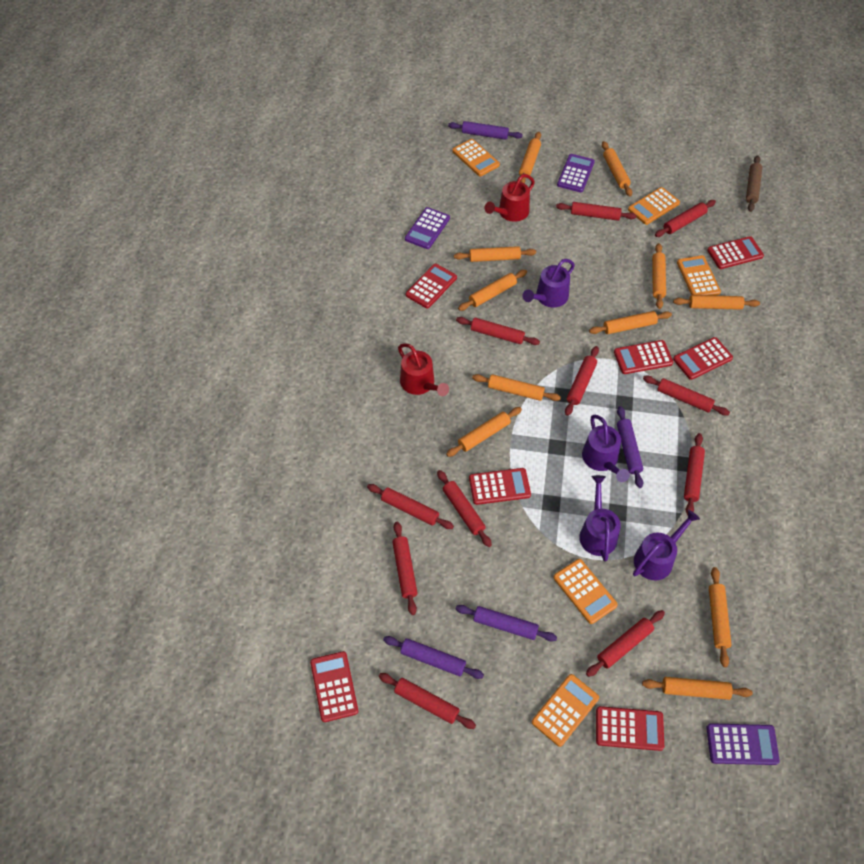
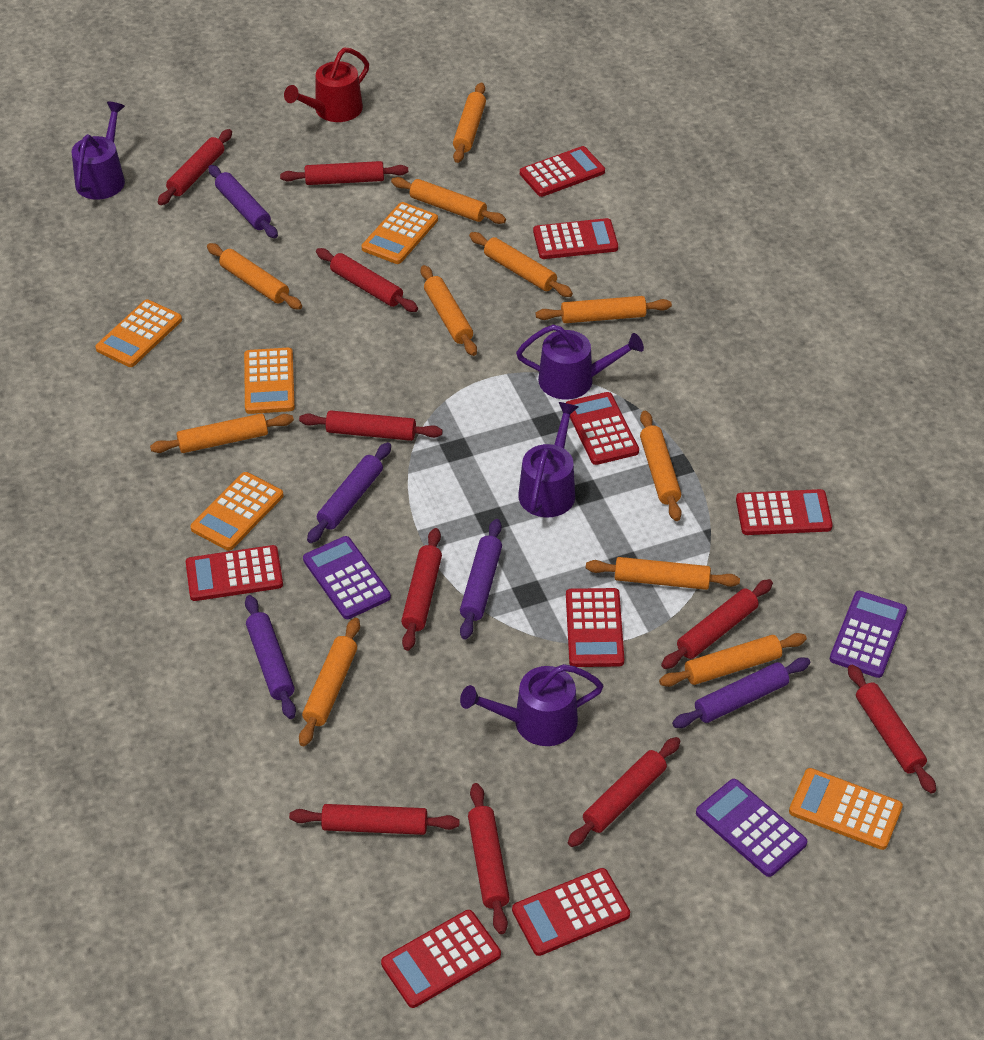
brown rolling pin: 1 -> 0
purple rolling pin: 4 -> 5
red calculator: 7 -> 8
red rolling pin: 11 -> 10
red watering can: 2 -> 1

